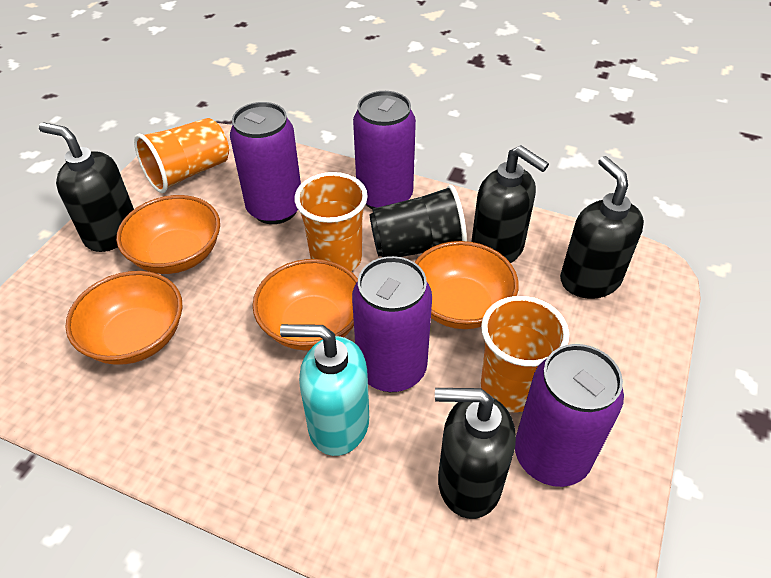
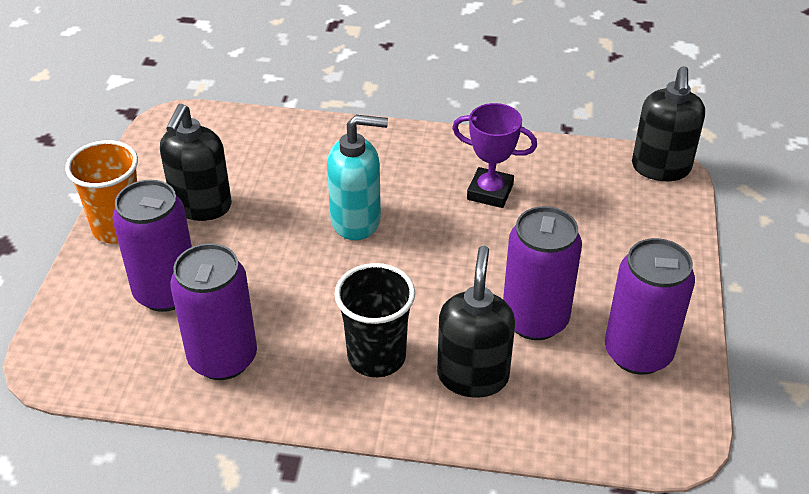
black soap dispenser: 4 -> 3
orange bowl: 4 -> 0
orange cup: 3 -> 1
purple trophy: 0 -> 1

